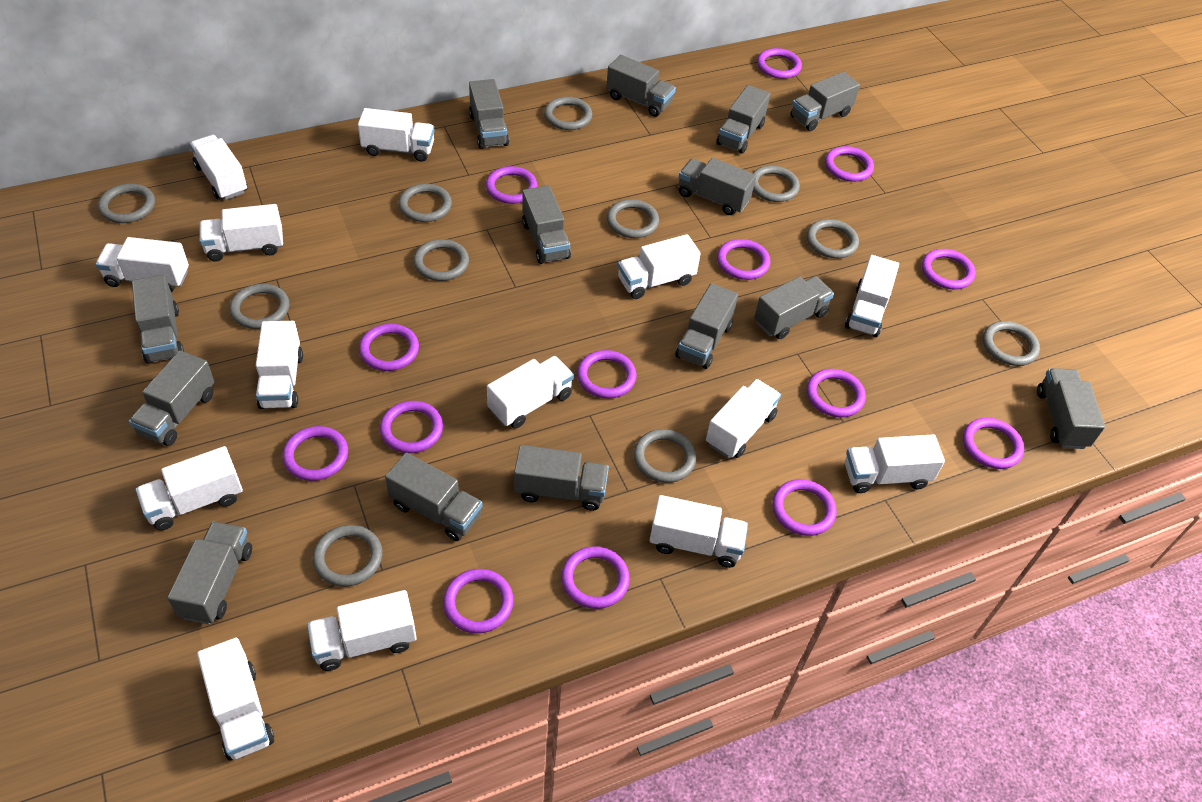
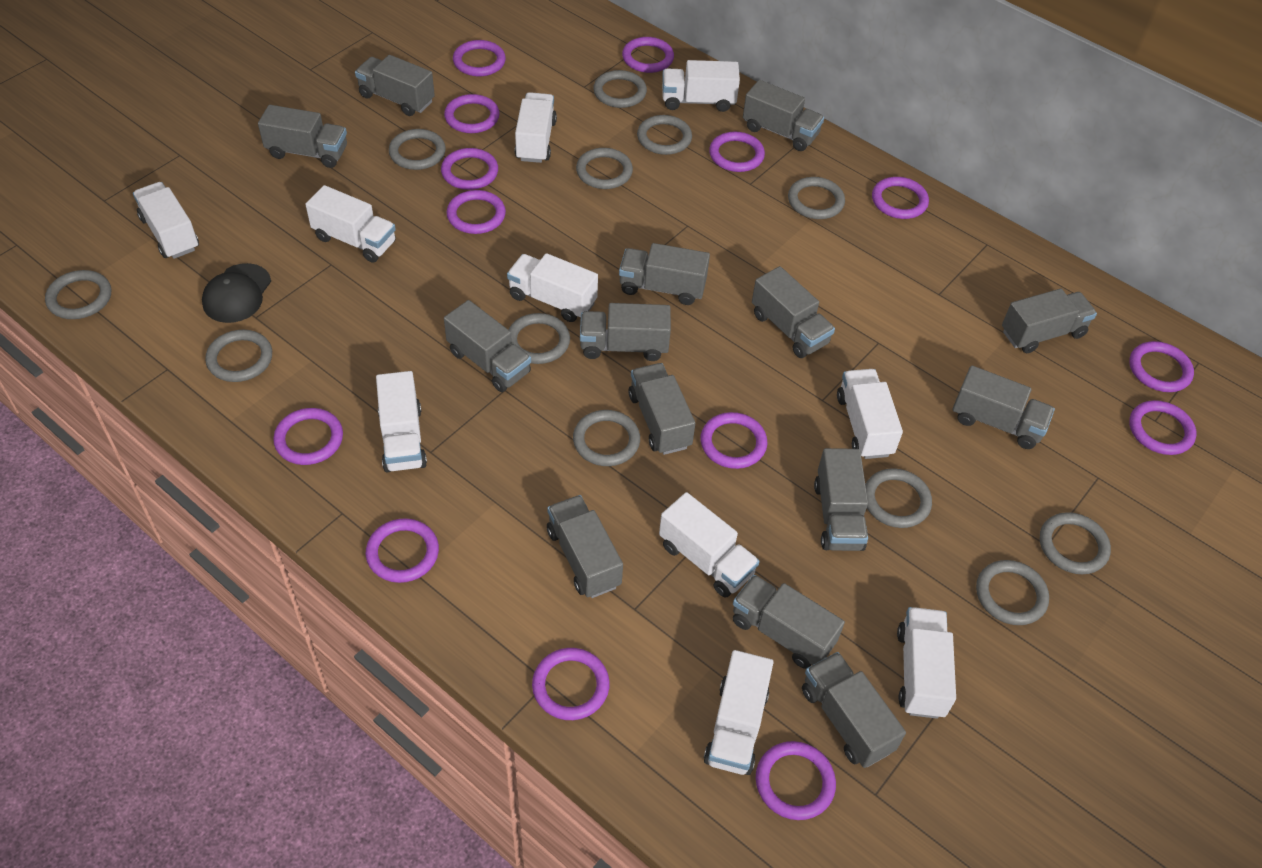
black cap: 0 -> 1
grey ring: 11 -> 12
white truck: 14 -> 10

